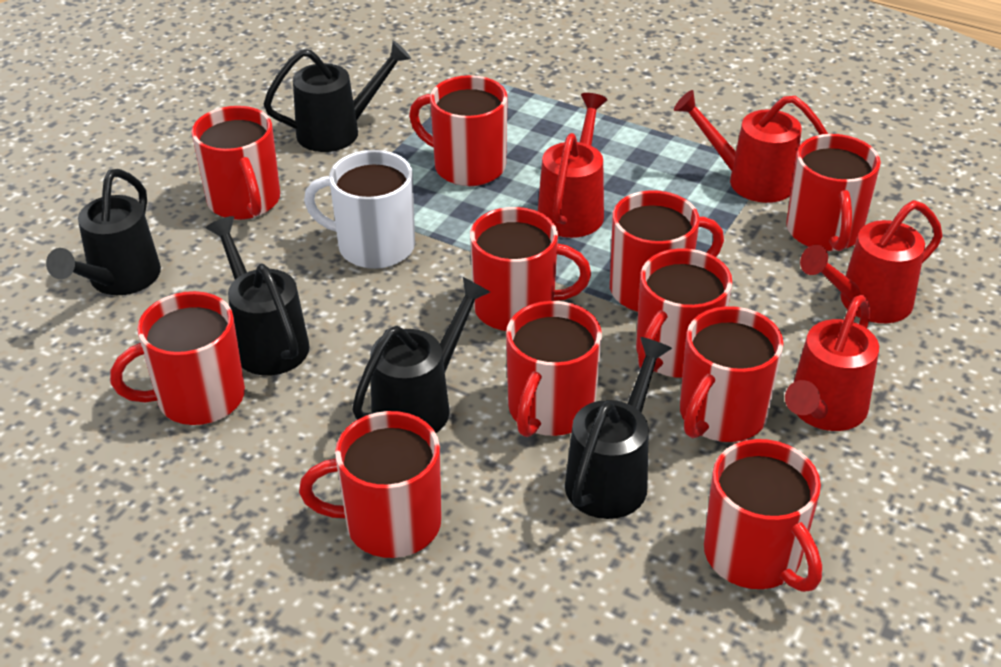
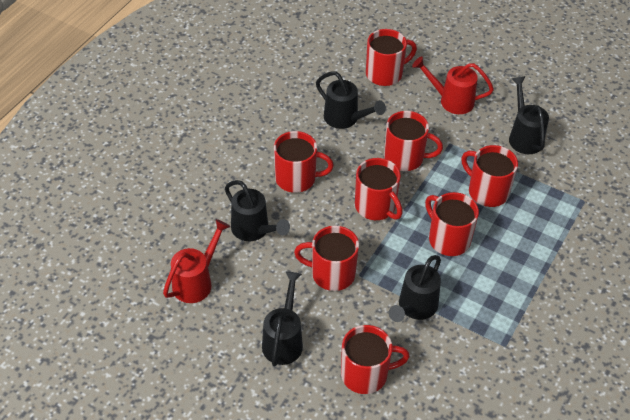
red mug: 11 -> 8
red watering can: 4 -> 2
white mug: 1 -> 0

